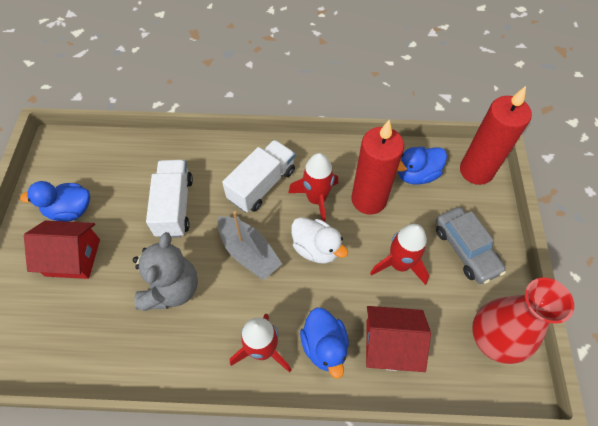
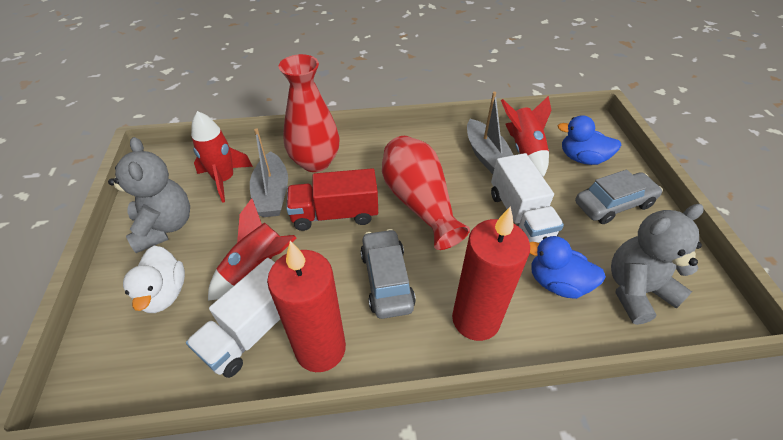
blue duck: 3 -> 2
grey boat: 1 -> 2
grey car: 1 -> 2
grey teddy bear: 1 -> 2
red house: 2 -> 0
red truck: 0 -> 1
red vase: 1 -> 2

